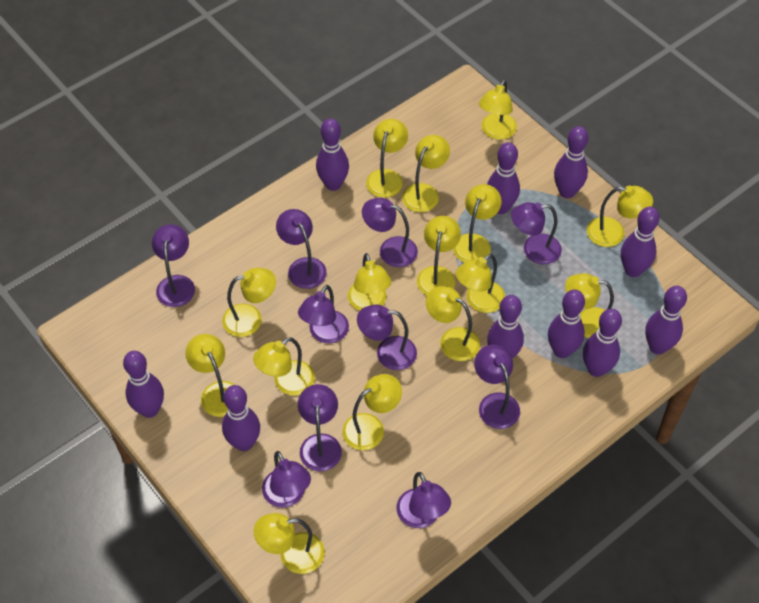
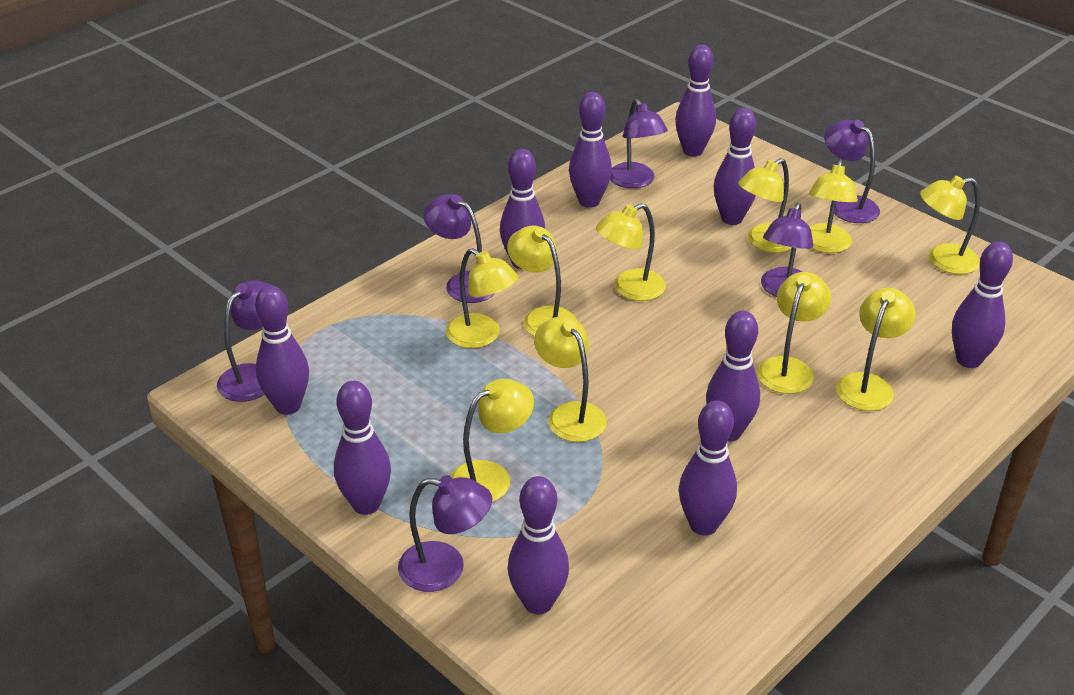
purple lamp: 10 -> 6
yellow lamp: 15 -> 10

